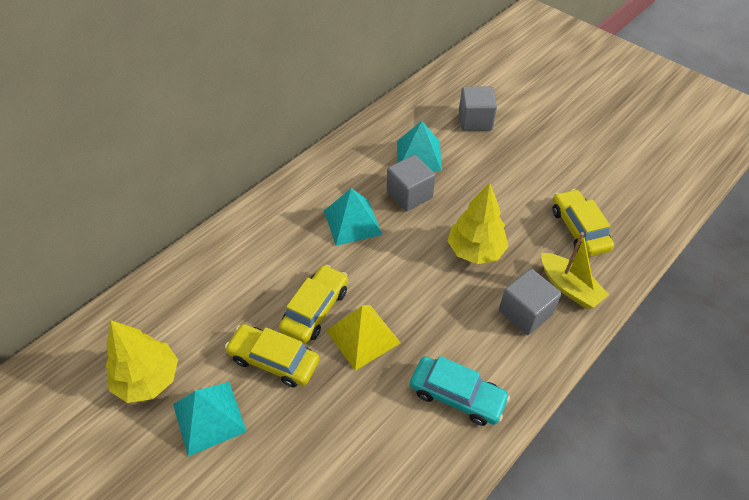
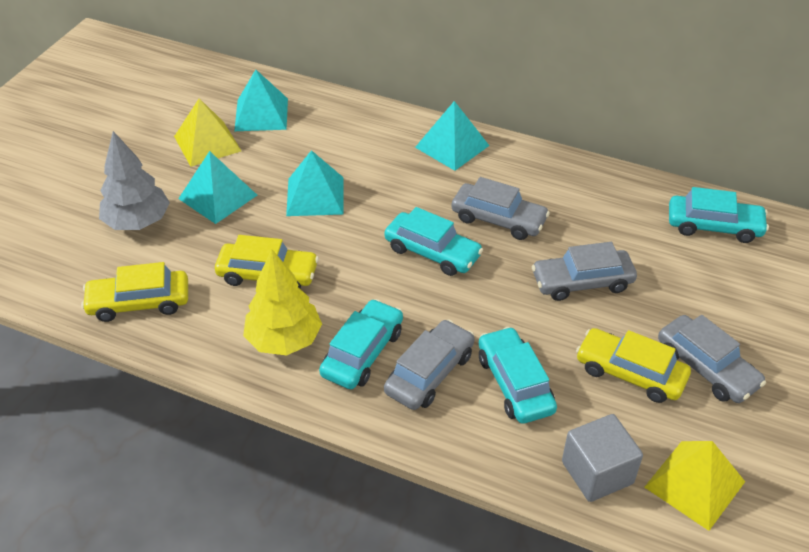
grey car: 0 -> 4
grey cube: 3 -> 1
grey tree: 0 -> 1
turquoise car: 1 -> 4
turquoise pyramid: 3 -> 4
yellow boat: 1 -> 0
yellow pyramid: 1 -> 2
yellow tree: 2 -> 1

